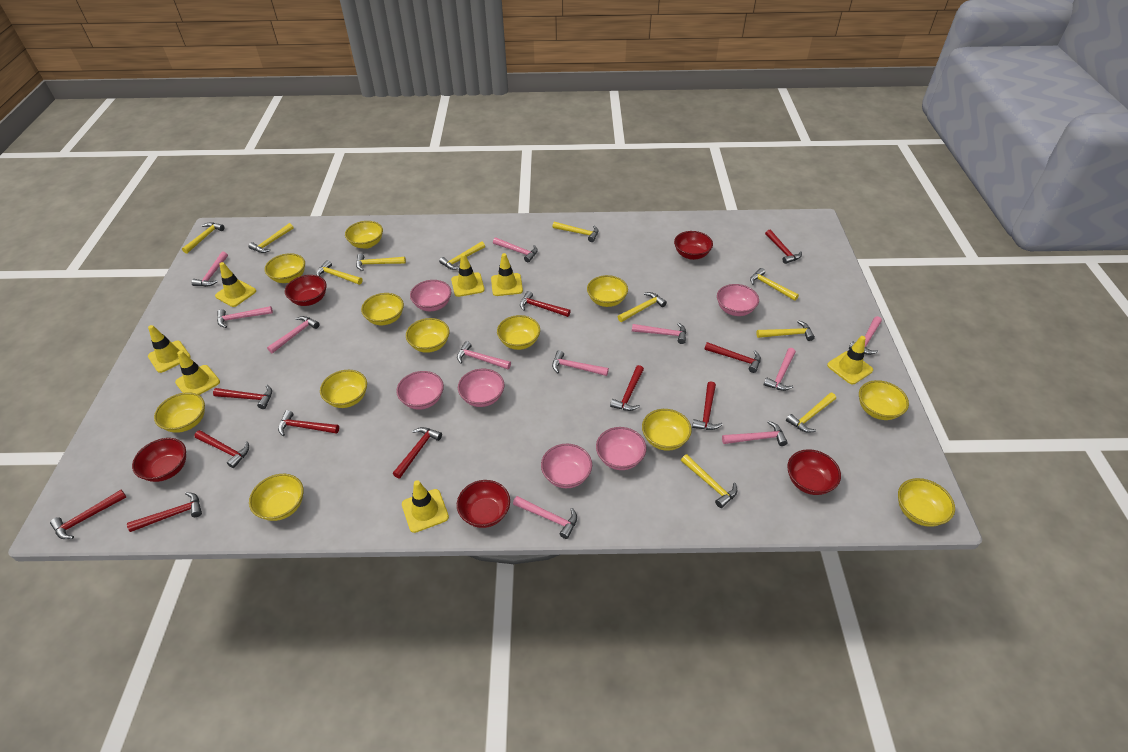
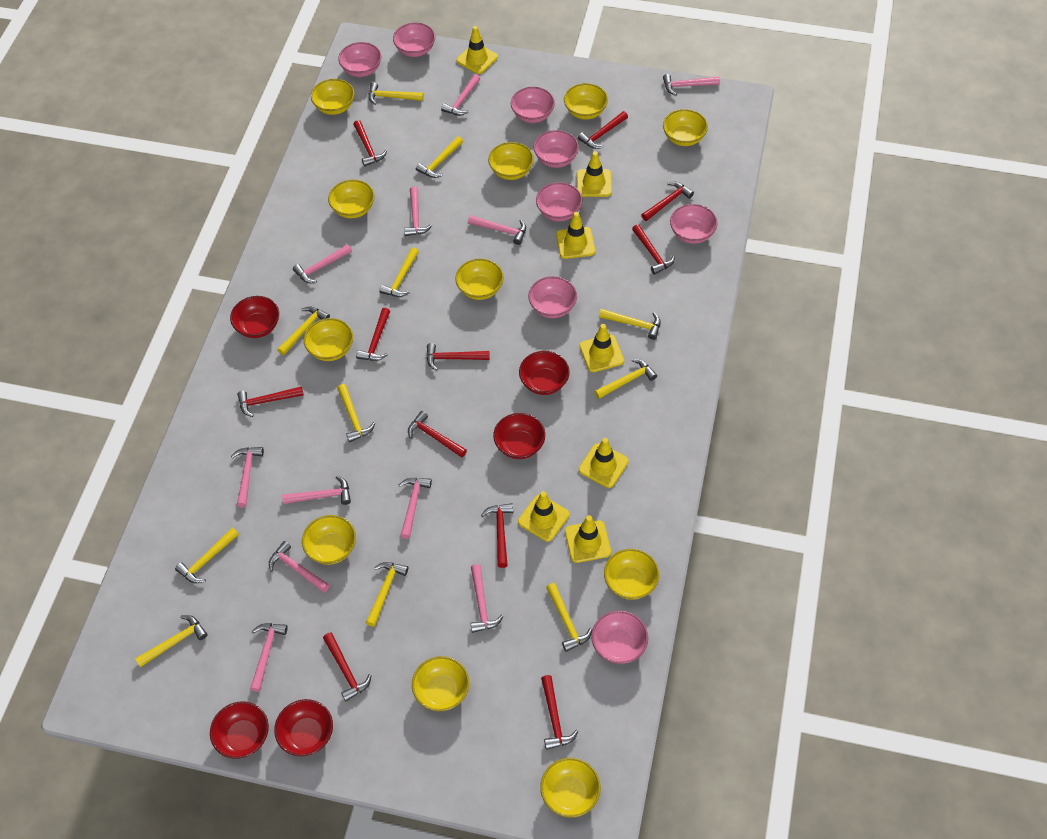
pink bowl: 6 -> 8
yellow bowl: 12 -> 11

